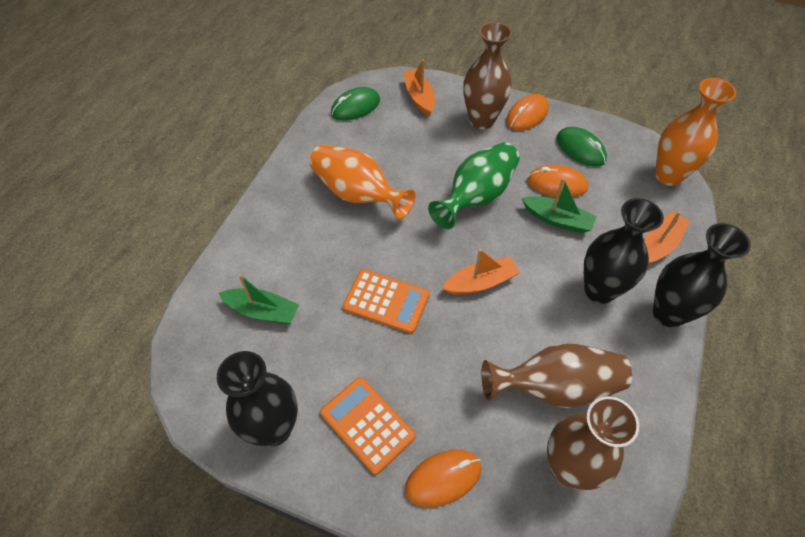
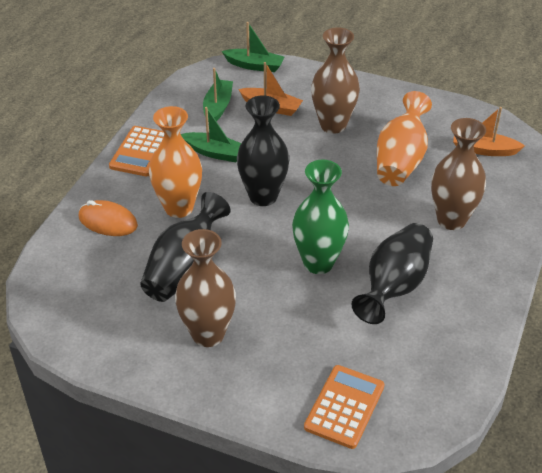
green boat: 2 -> 3
green mouse: 2 -> 0
orange boat: 3 -> 2
orange mouse: 3 -> 1

